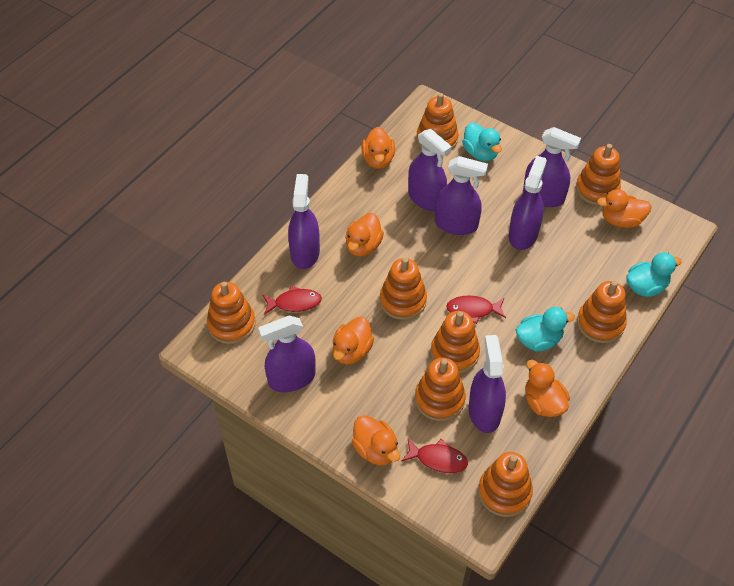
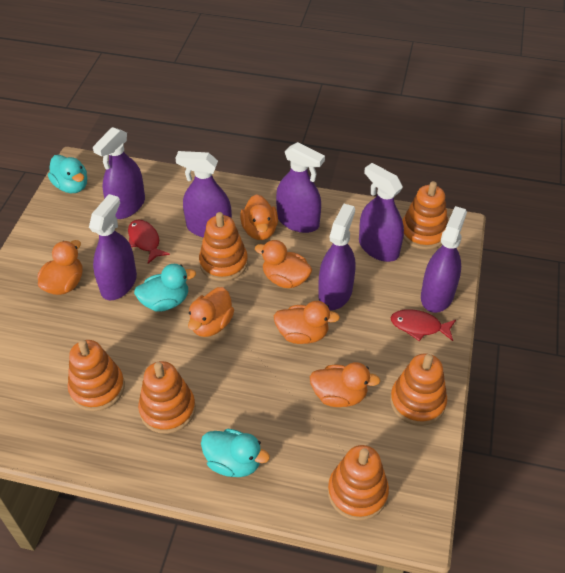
orange stacking toy: 8 -> 6
red fish: 3 -> 2

